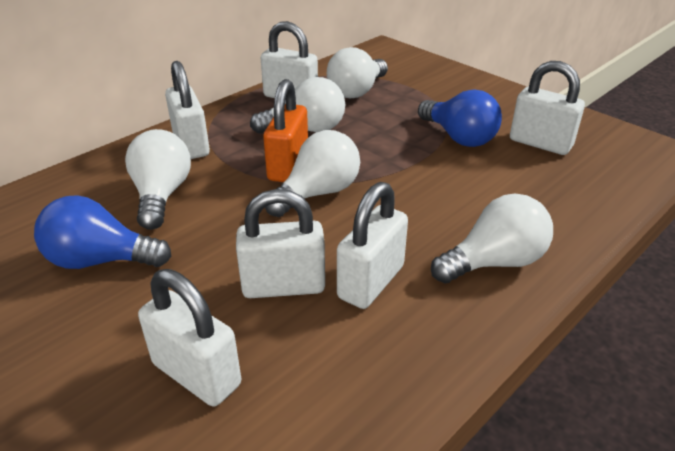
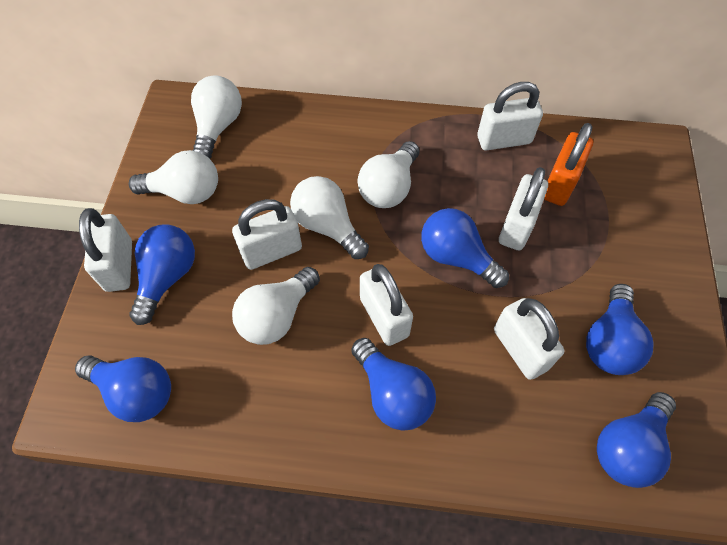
blue light bulb: 2 -> 6

